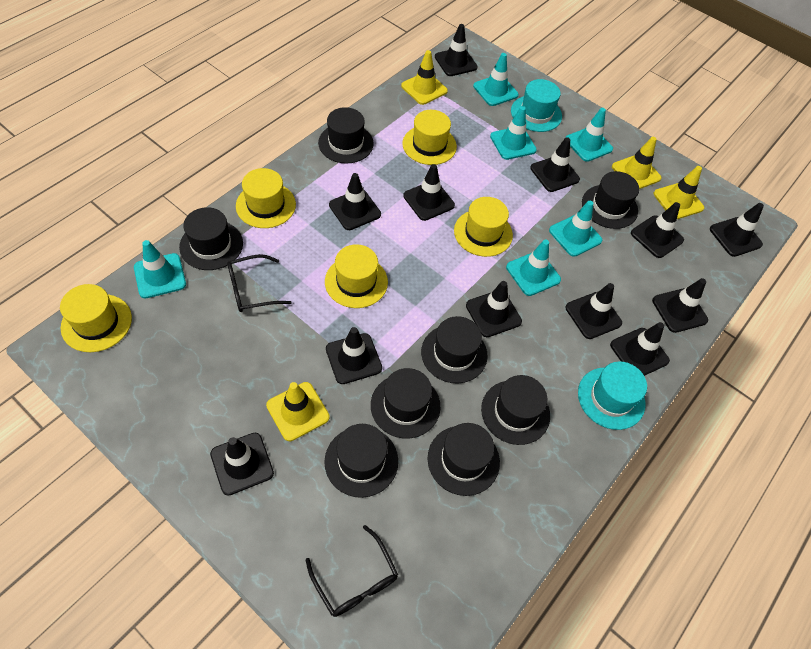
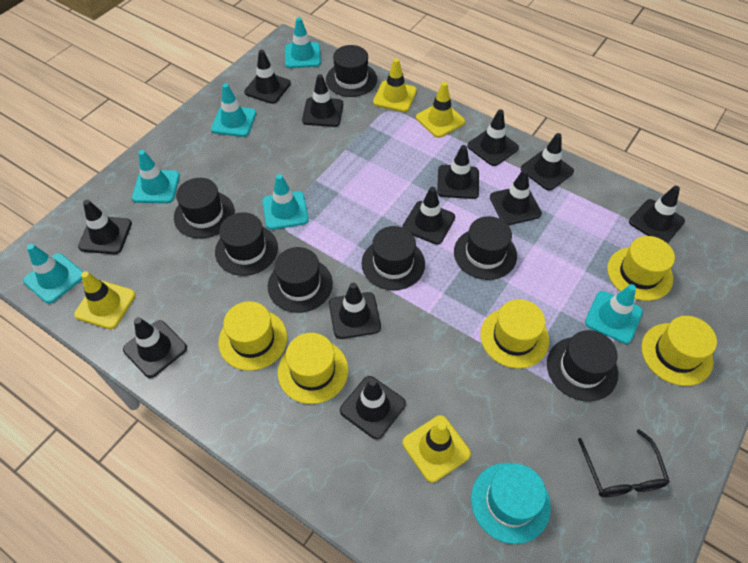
black glasses: 2 -> 1
black hat: 8 -> 7
turquoise hat: 2 -> 1

